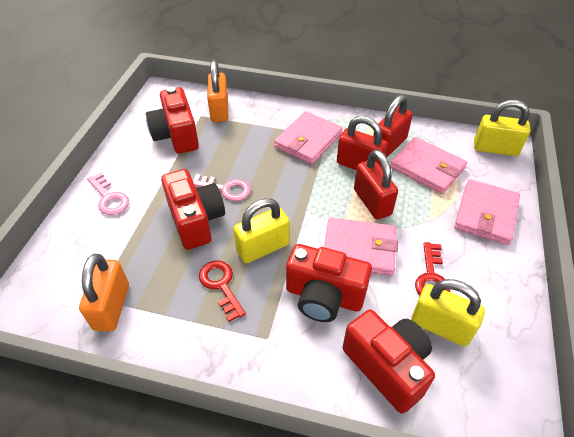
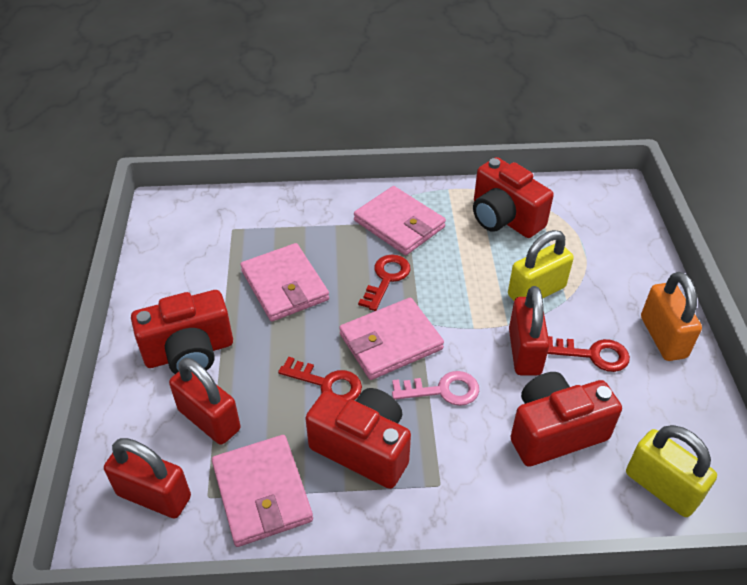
orange padlock: 2 -> 1
pink key: 2 -> 1
red key: 2 -> 3
yellow padlock: 3 -> 2

